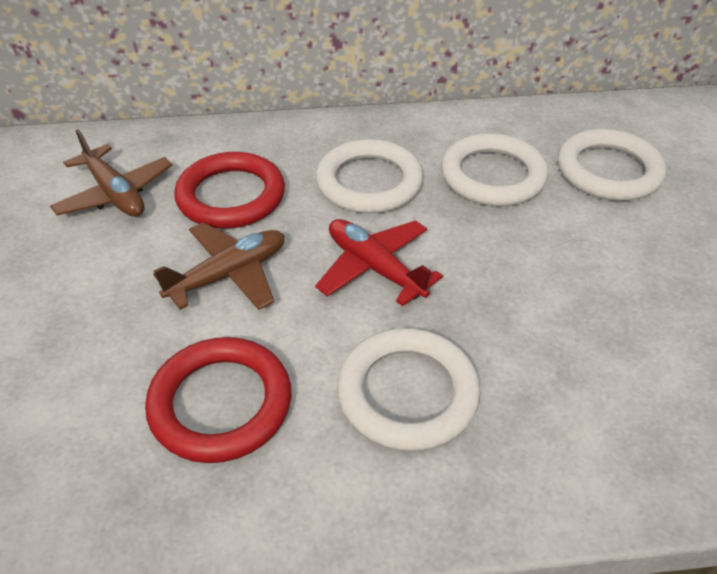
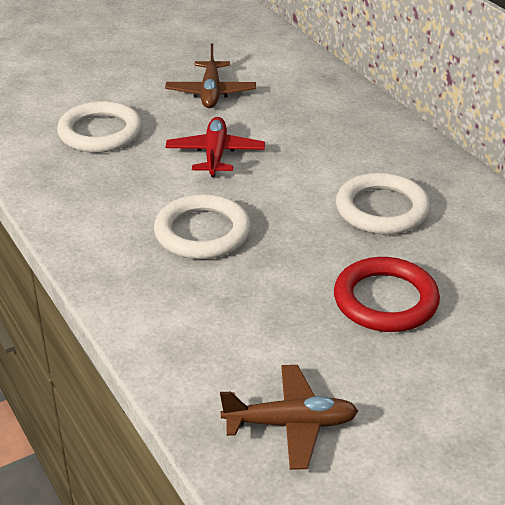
red ring: 2 -> 1
white ring: 4 -> 3

